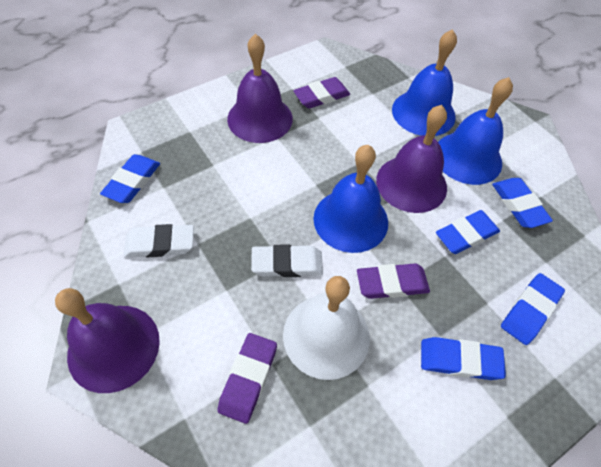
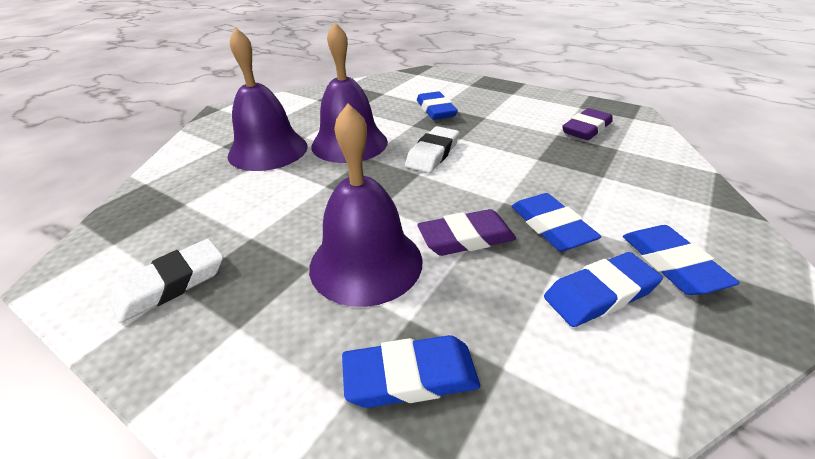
blue bell: 3 -> 0
purple eraser: 3 -> 2
white bell: 1 -> 0

